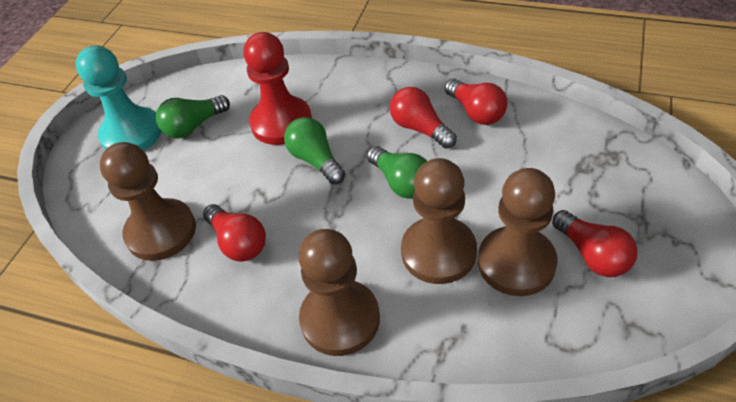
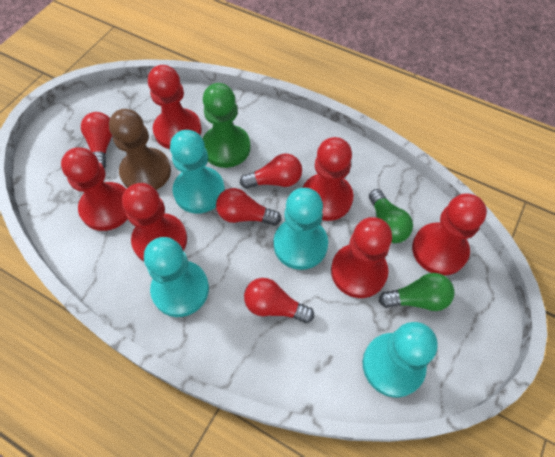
brown pawn: 4 -> 1
green light bulb: 3 -> 2
green pawn: 0 -> 1
red pawn: 1 -> 6
turquoise pawn: 1 -> 4

